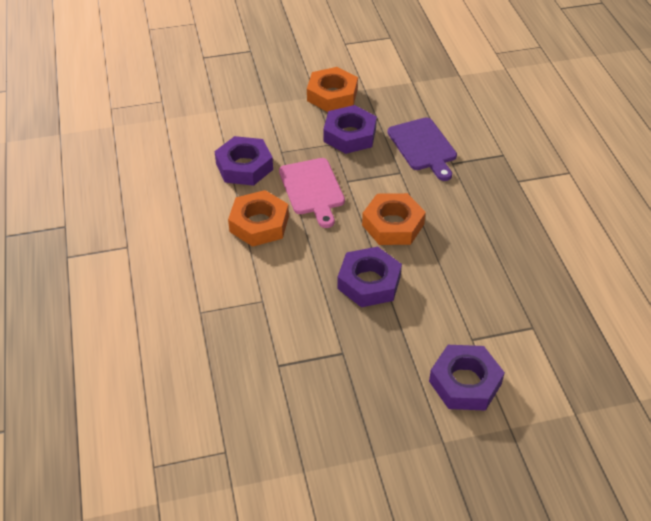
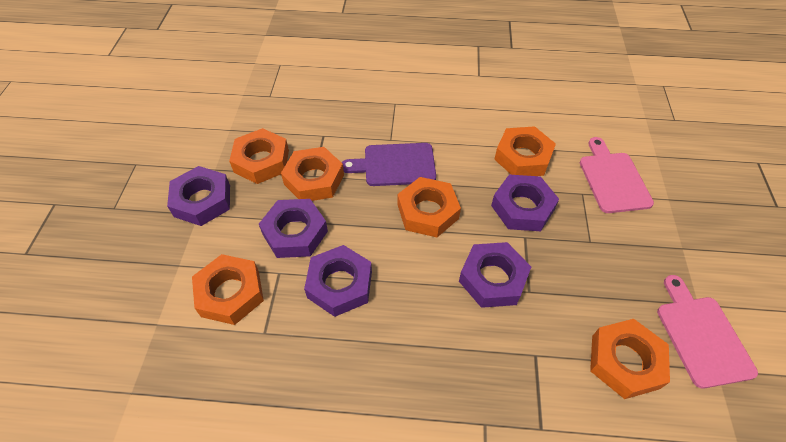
orange nut: 3 -> 6
pink cutting board: 1 -> 2
purple nut: 4 -> 5

